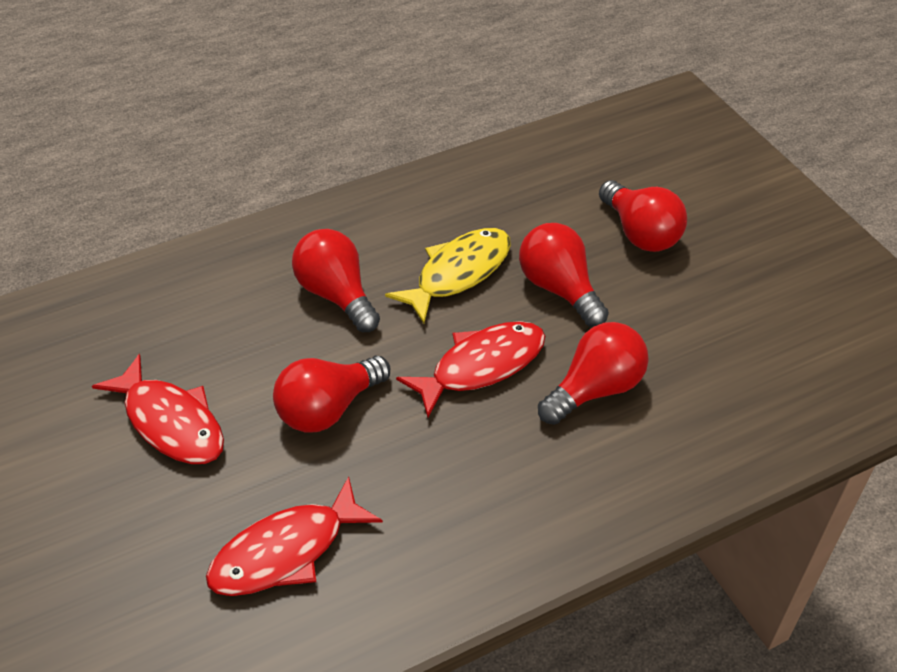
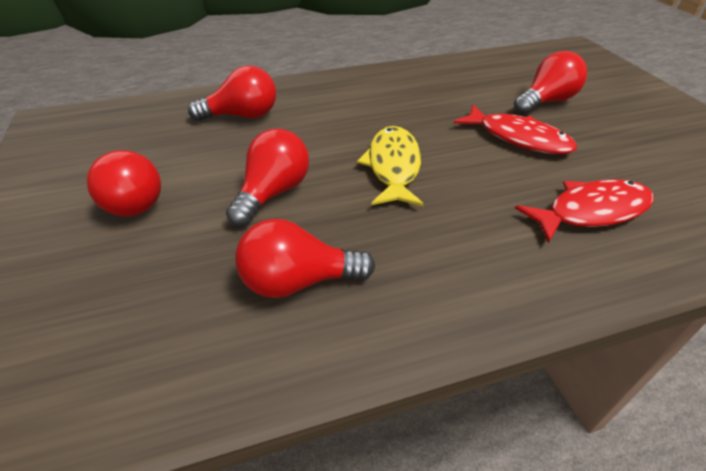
red fish: 3 -> 2

